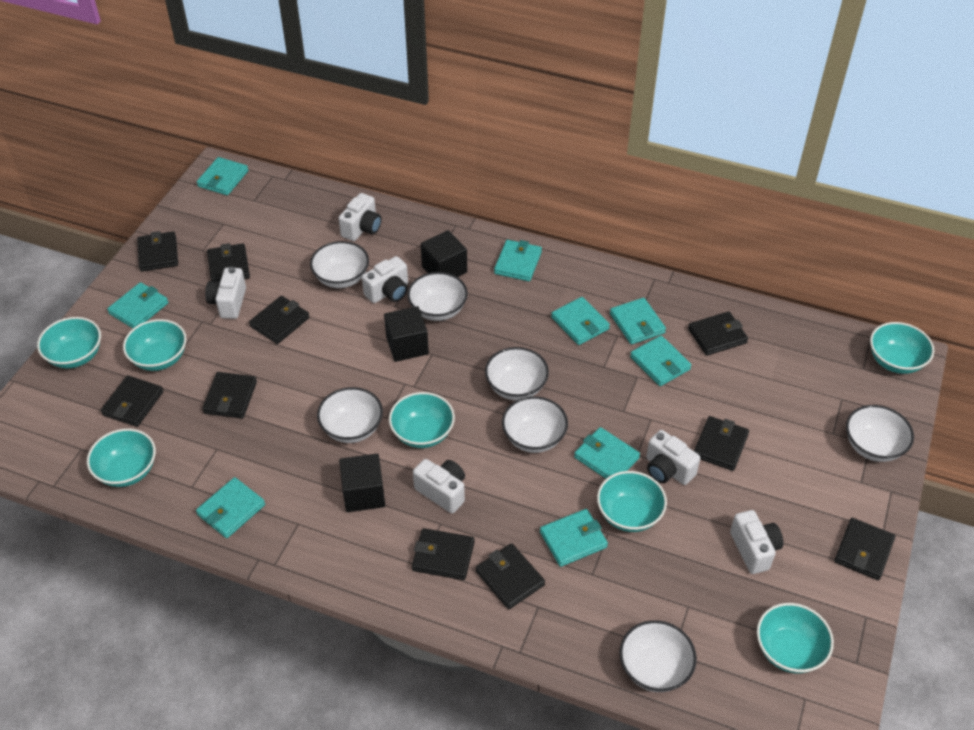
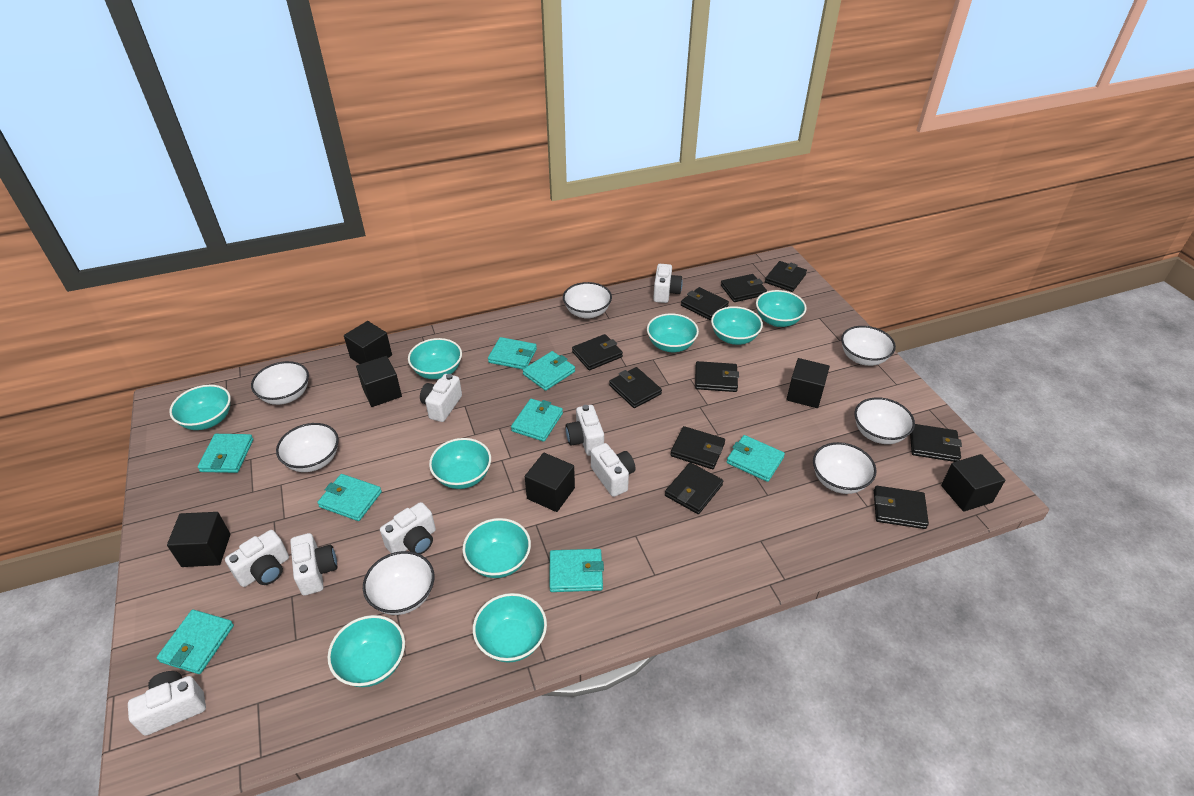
black cube: 3 -> 6
turquoise bowl: 7 -> 9
turquoise wallet: 9 -> 8
white camera: 6 -> 8

